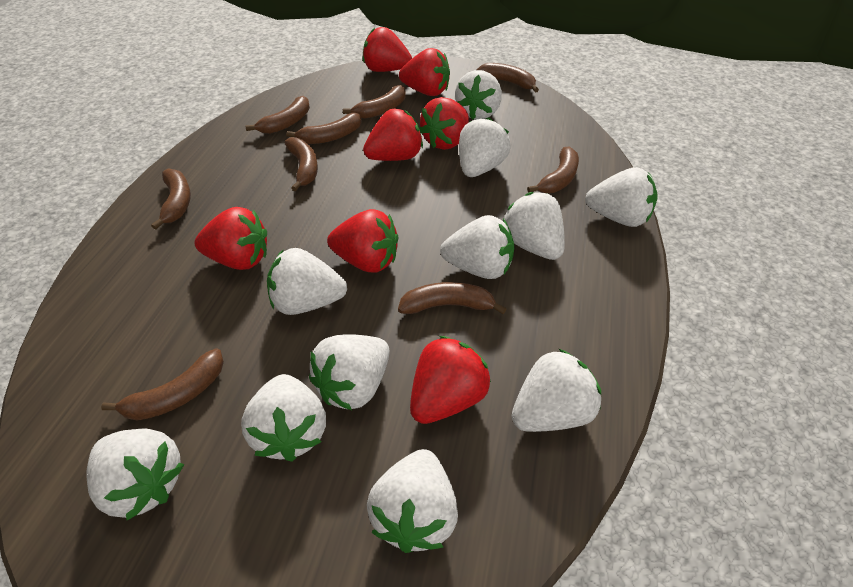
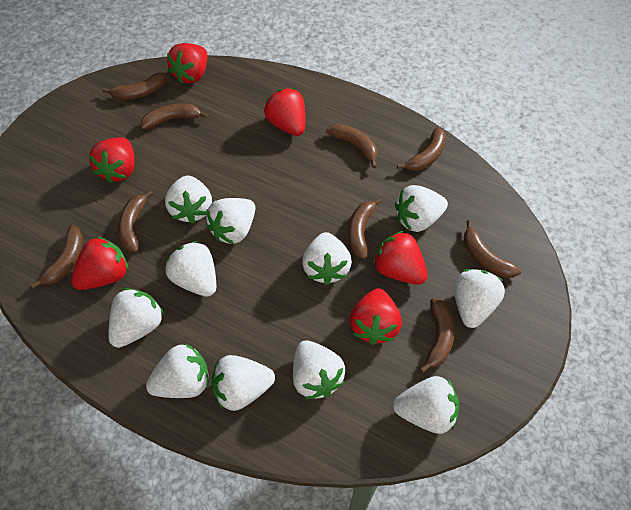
red strawberry: 7 -> 6

